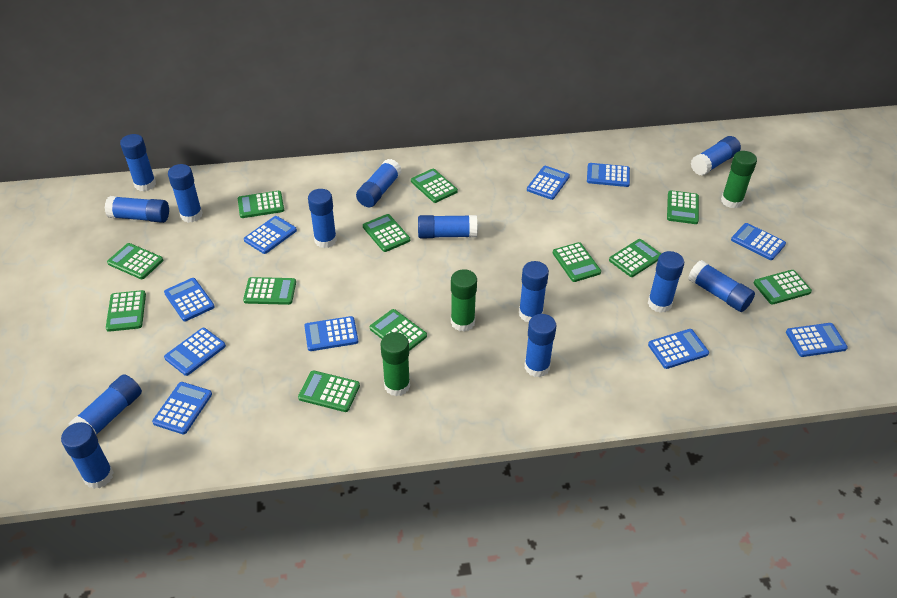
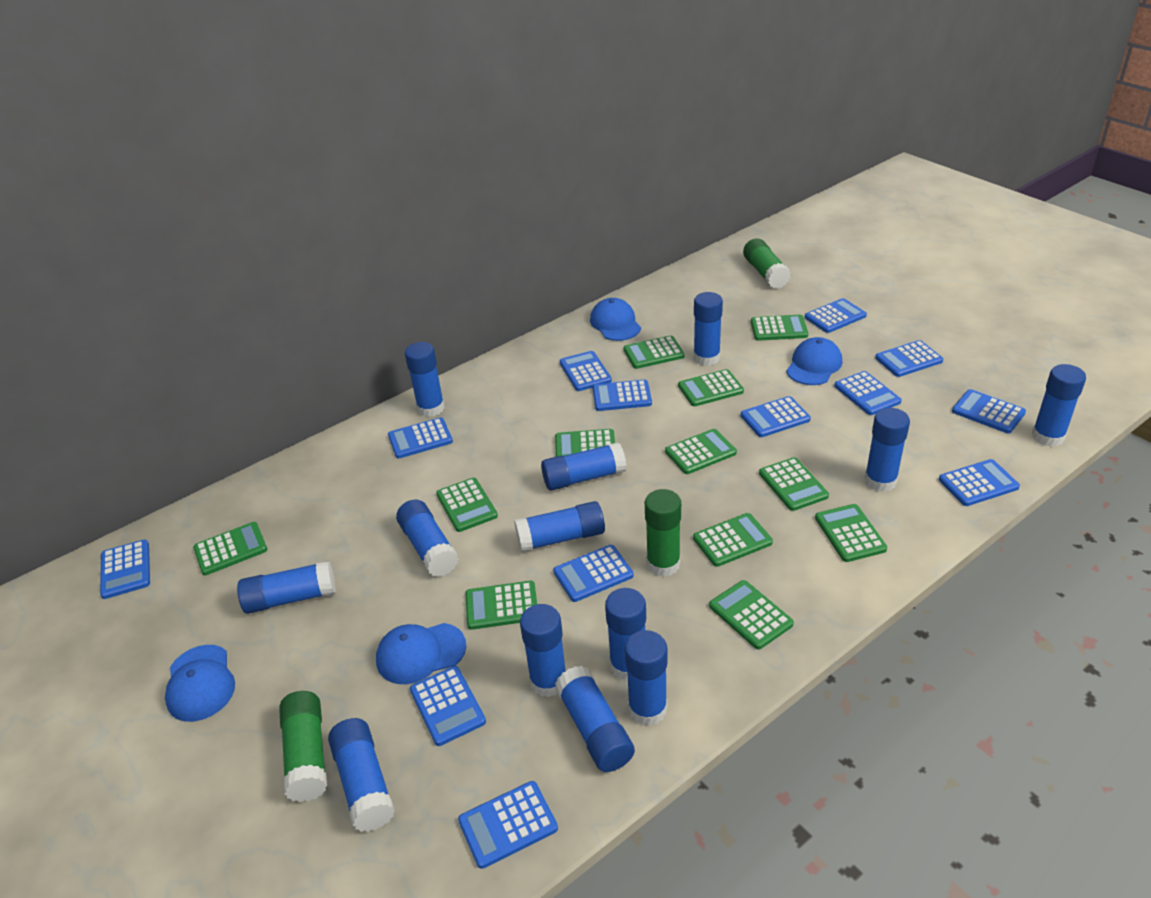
blue calculator: 10 -> 13
blue cap: 0 -> 4

